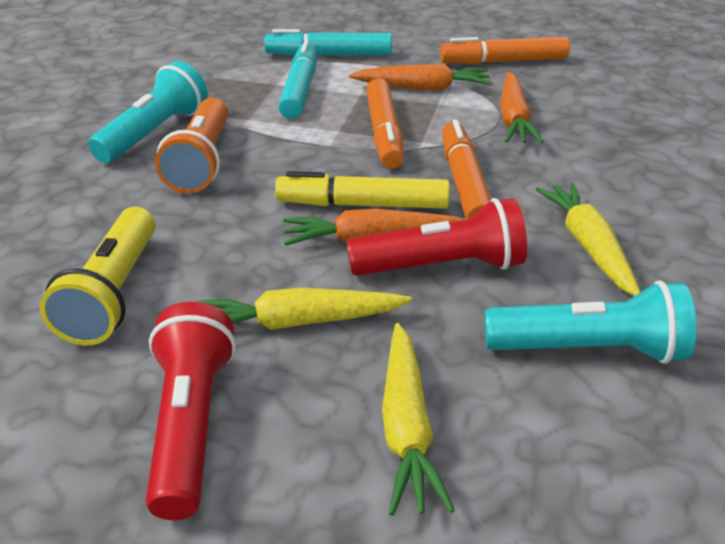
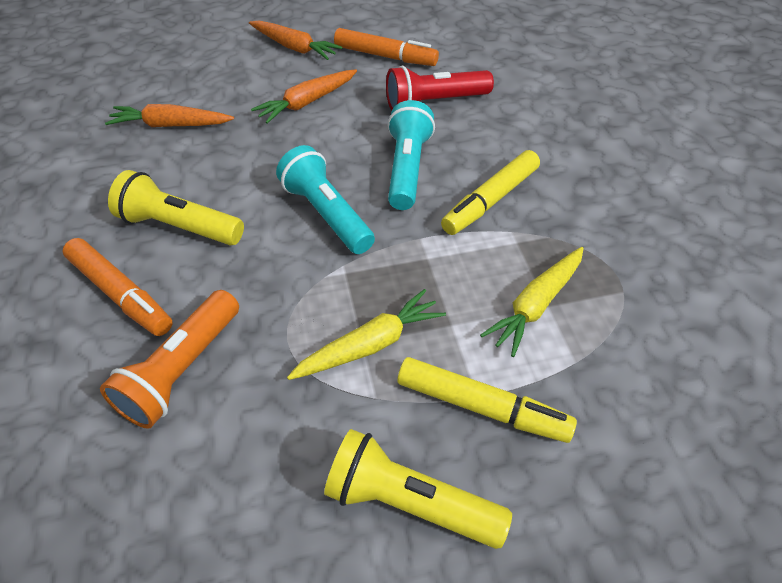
orange marker: 3 -> 2
red flashlight: 2 -> 1
turquoise marker: 2 -> 0
yellow carrot: 3 -> 2
yellow flashlight: 1 -> 2
yellow marker: 1 -> 2

